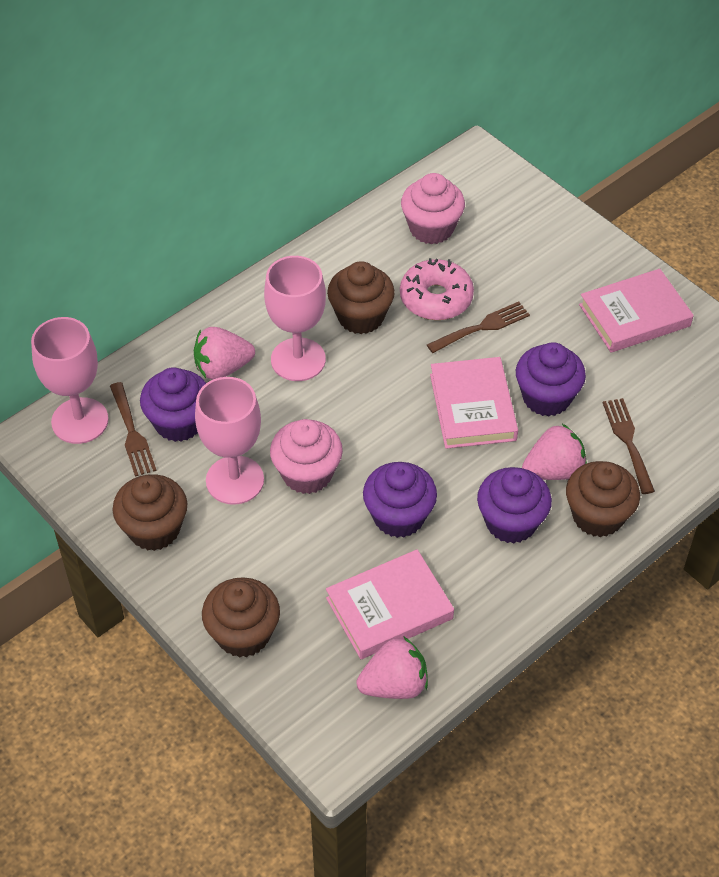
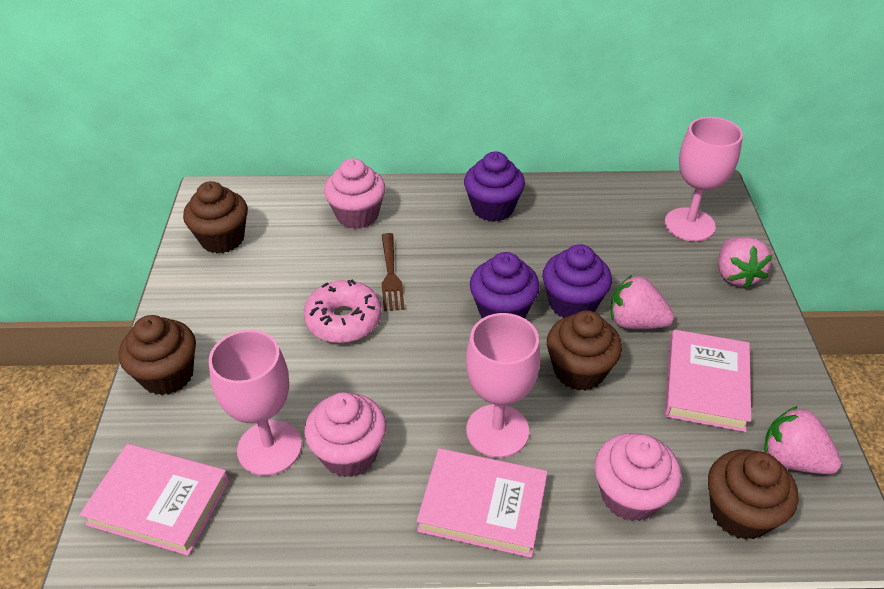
brown fork: 3 -> 1
pink cupcake: 2 -> 3
purple cupcake: 4 -> 3

